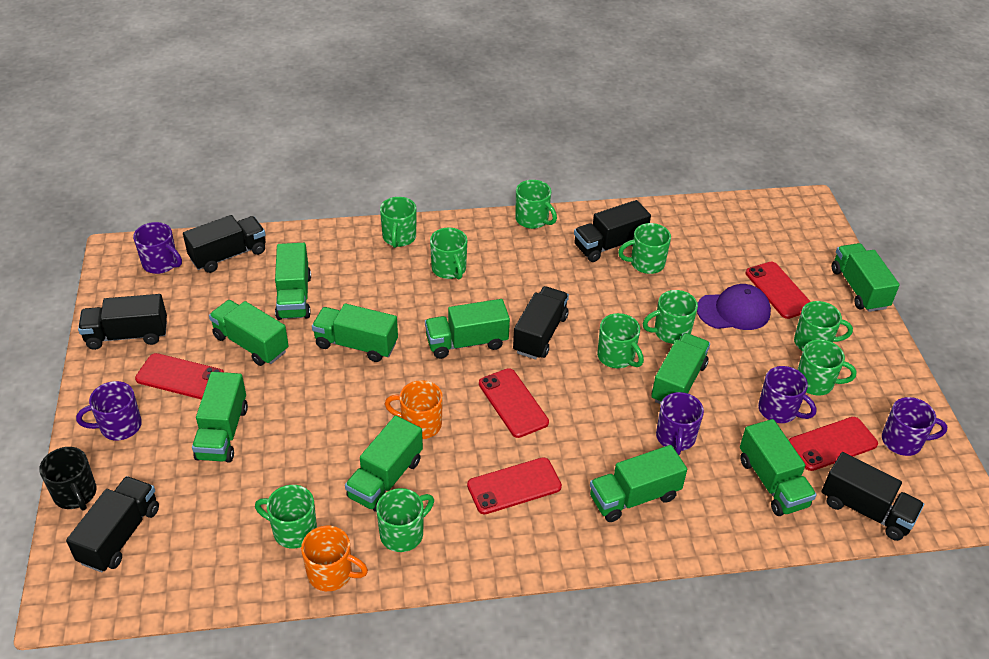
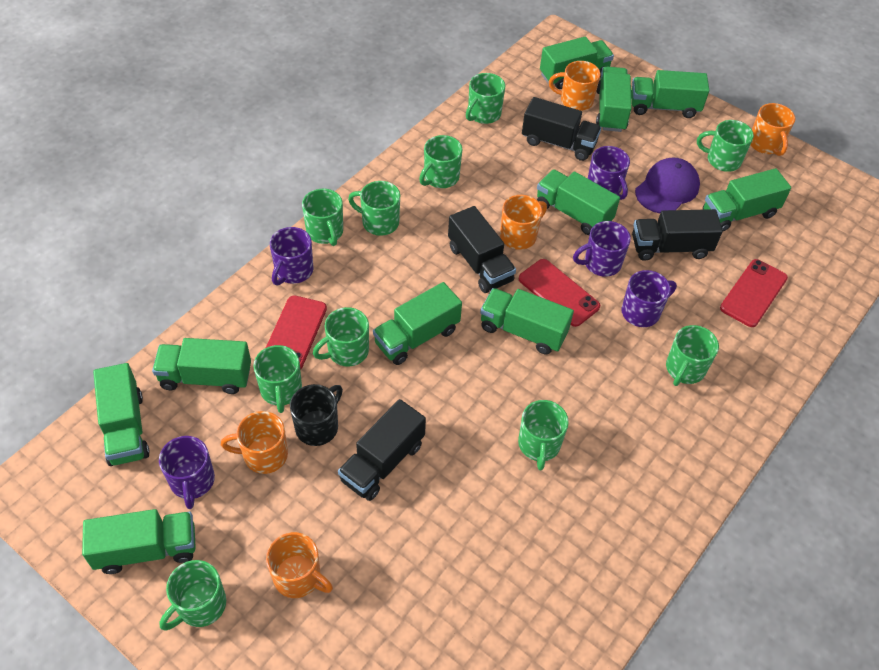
black truck: 6 -> 4
orange mug: 2 -> 5
red phone: 5 -> 3

